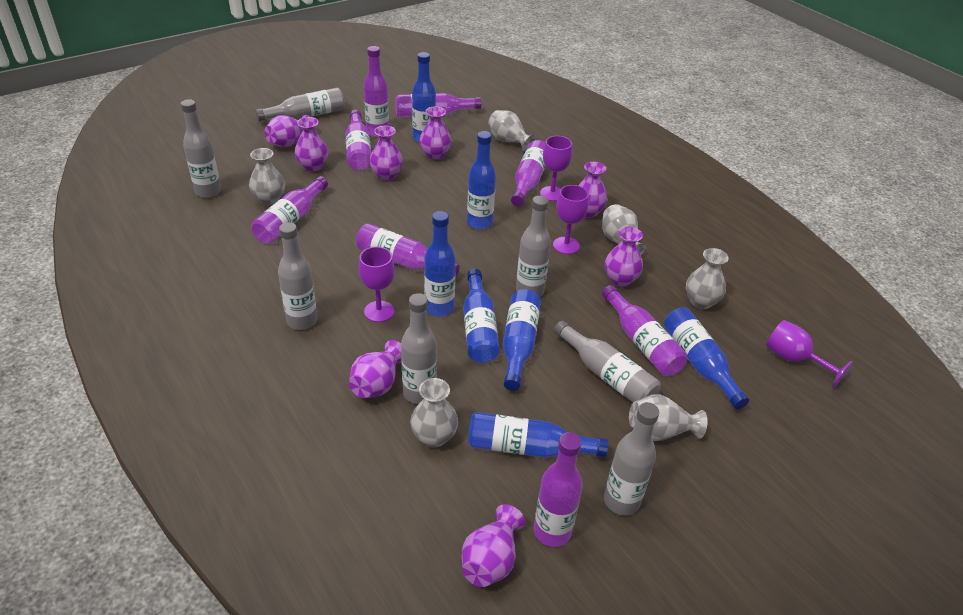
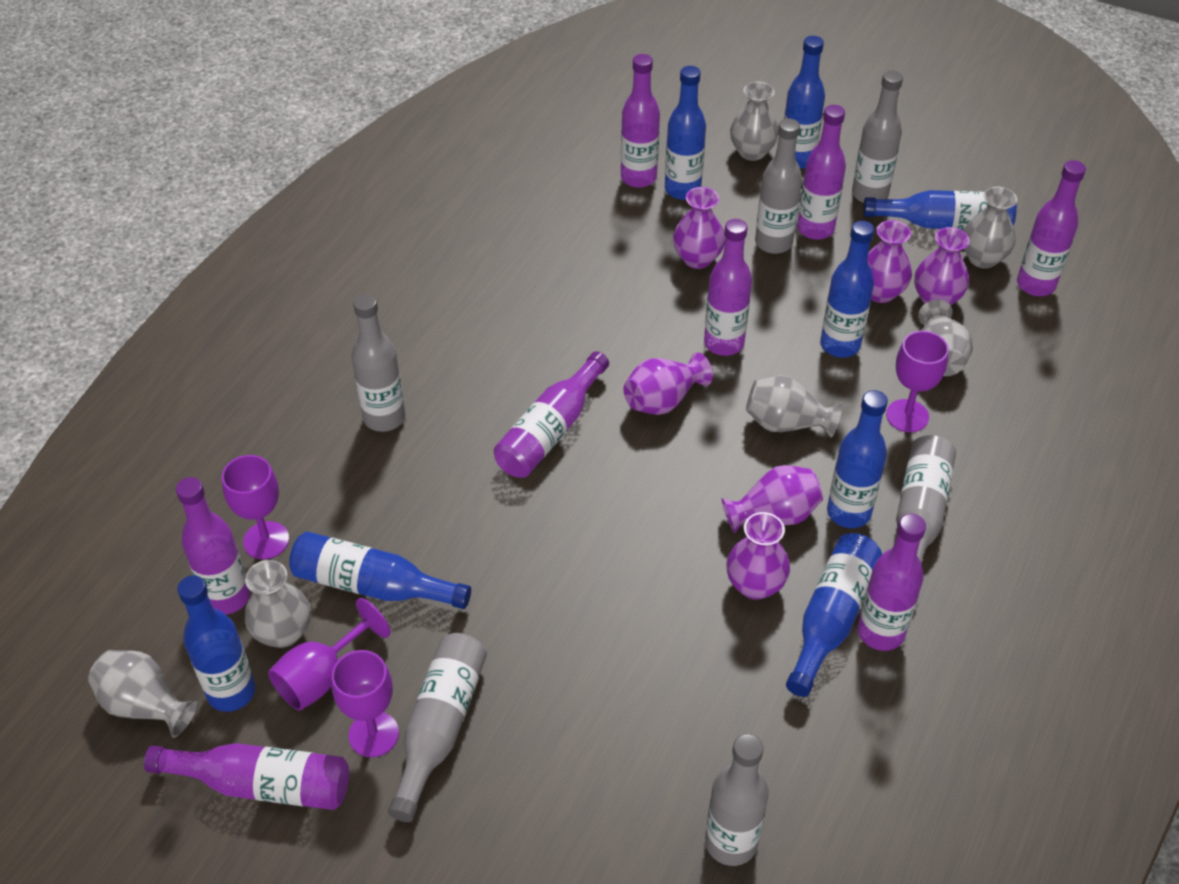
blue bottle: 7 -> 8
grey bottle: 7 -> 6
purple vase: 8 -> 6

